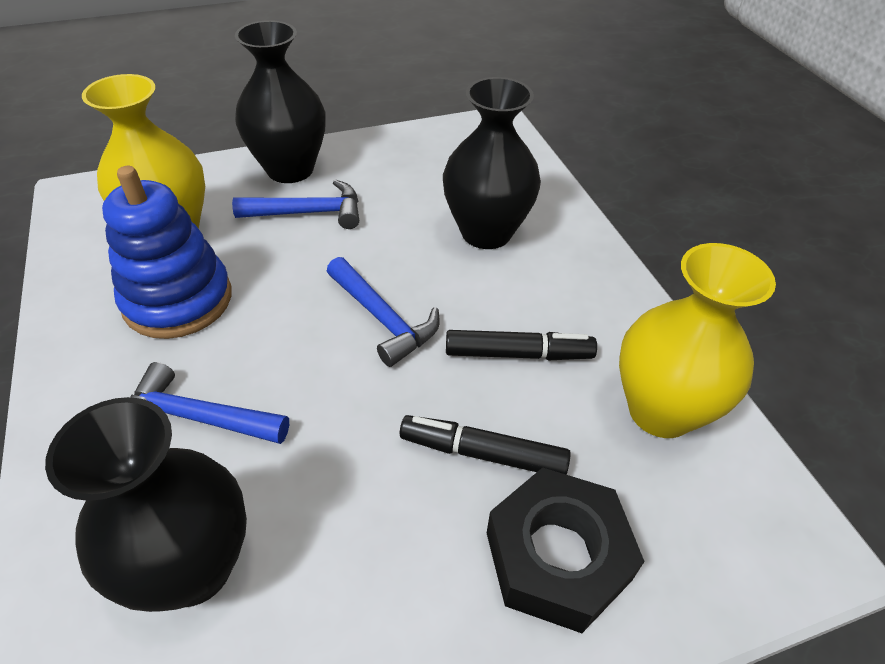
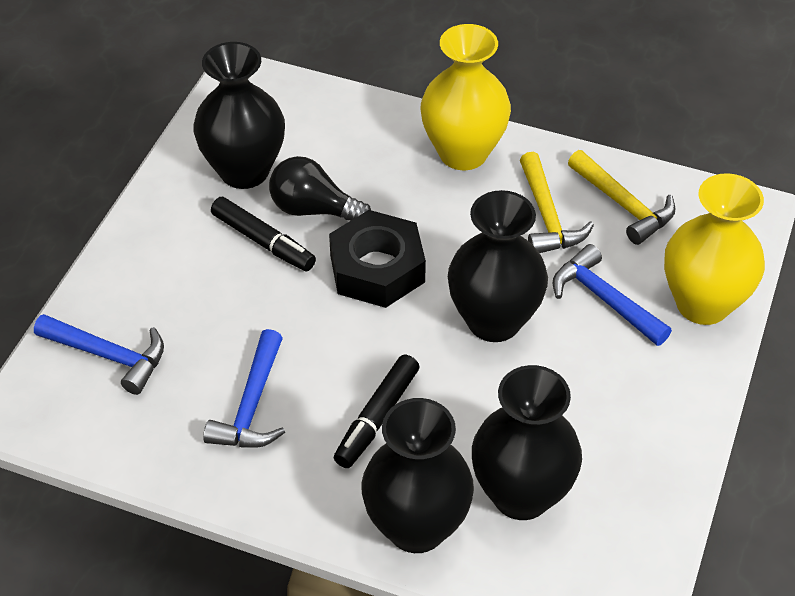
black light bulb: 0 -> 1
black vase: 3 -> 4
blue stacking toy: 1 -> 0
yellow hammer: 0 -> 2

